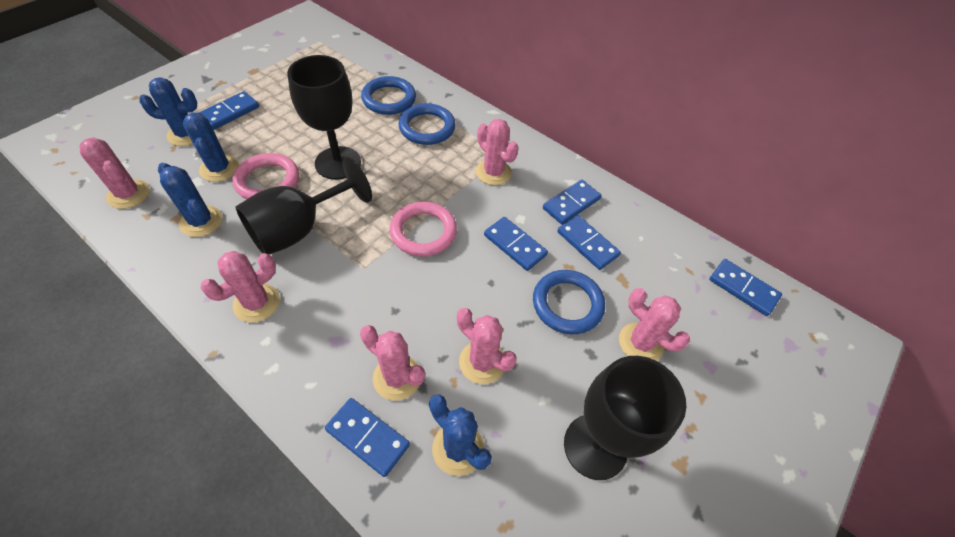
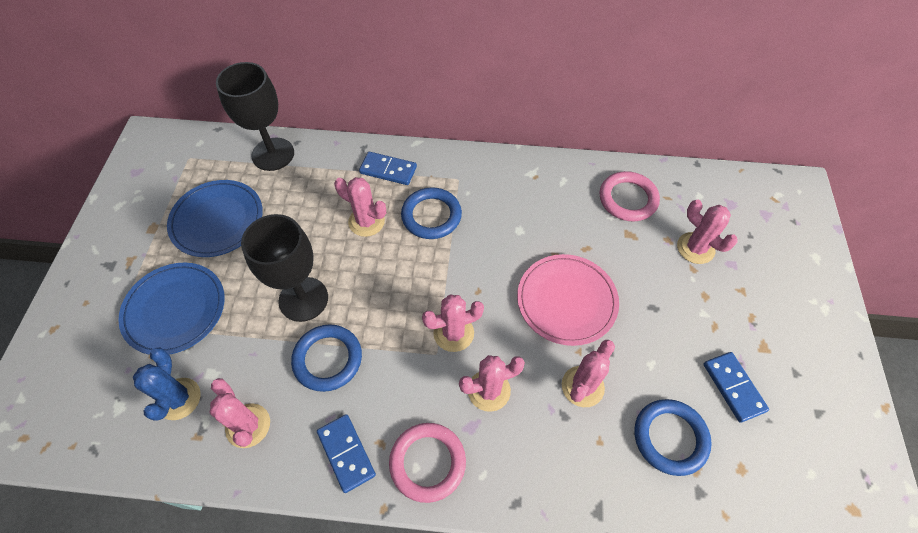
black goblet: 3 -> 2
blue cactus: 4 -> 1
blue domino: 6 -> 3
blue plate: 0 -> 2
pink plate: 0 -> 1

